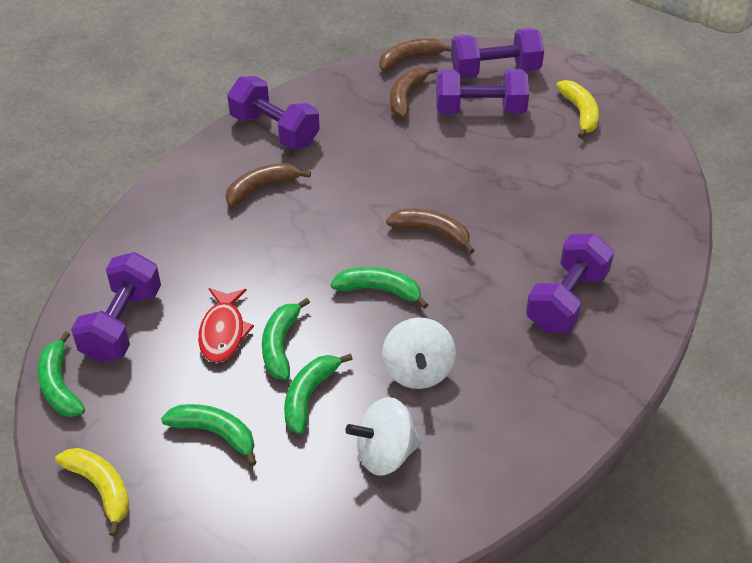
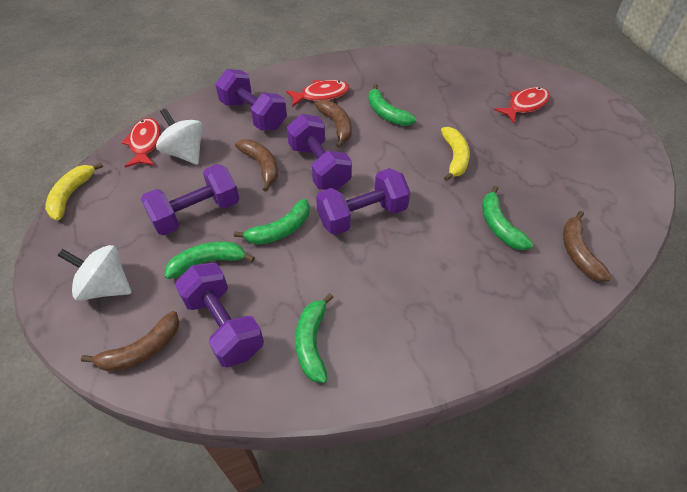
red fish: 1 -> 3

